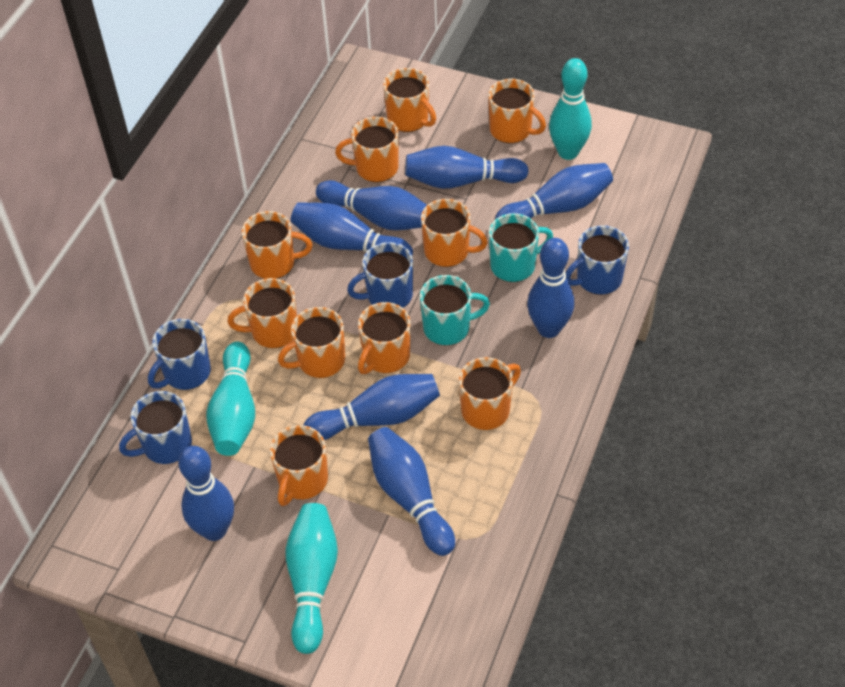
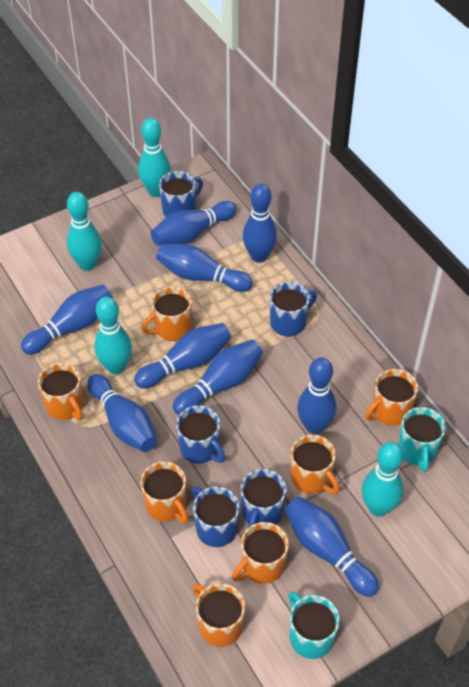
blue bowling pin: 8 -> 9
blue mug: 4 -> 5
orange mug: 10 -> 7
turquoise bowling pin: 3 -> 4

